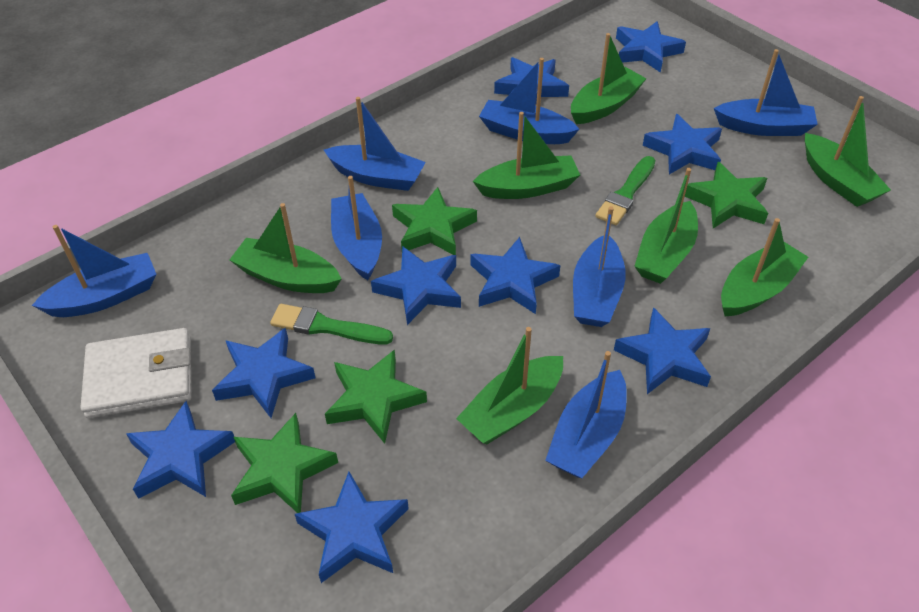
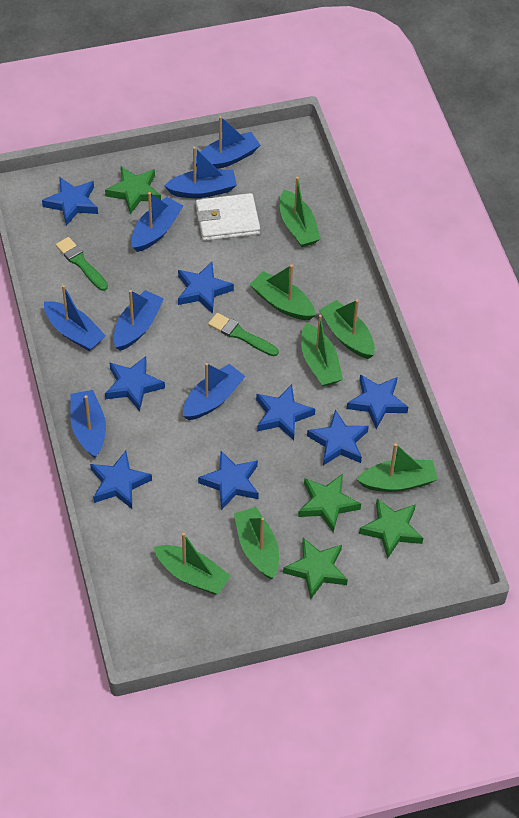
blue star: 9 -> 8

